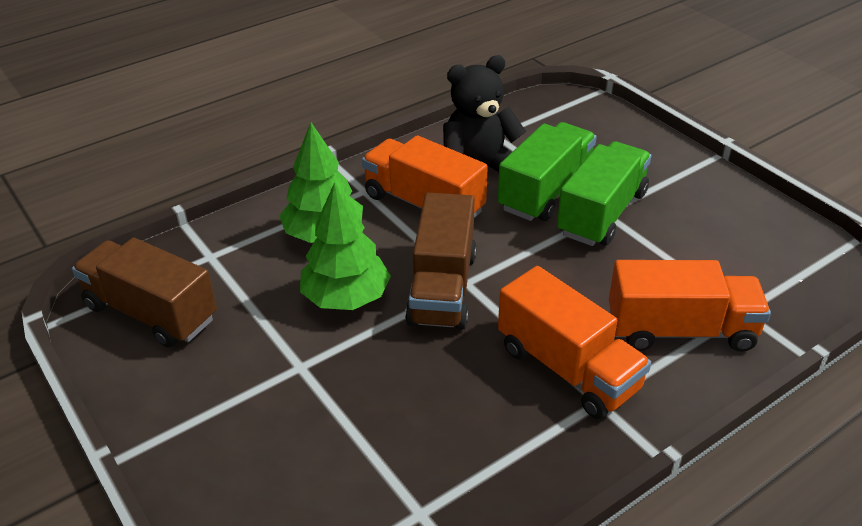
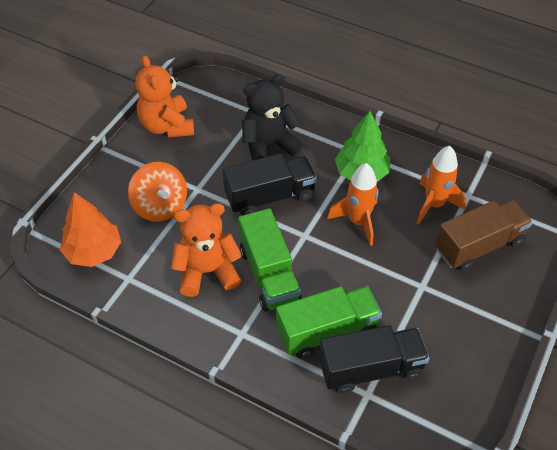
black truck: 0 -> 2
brown truck: 2 -> 1
green tree: 2 -> 1
orange rocket: 0 -> 2
orange spinning top: 0 -> 1
orange teddy bear: 0 -> 2
orange tree: 0 -> 1
orange truck: 3 -> 0

